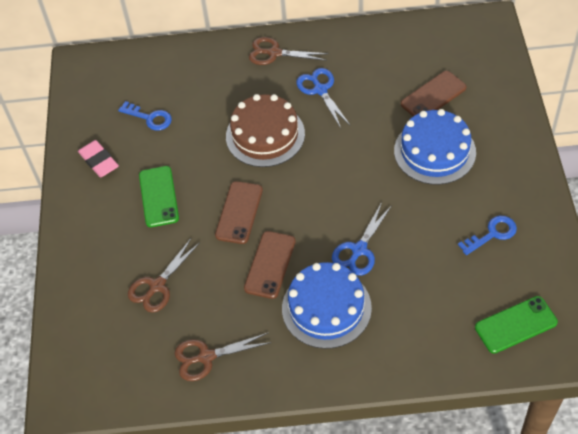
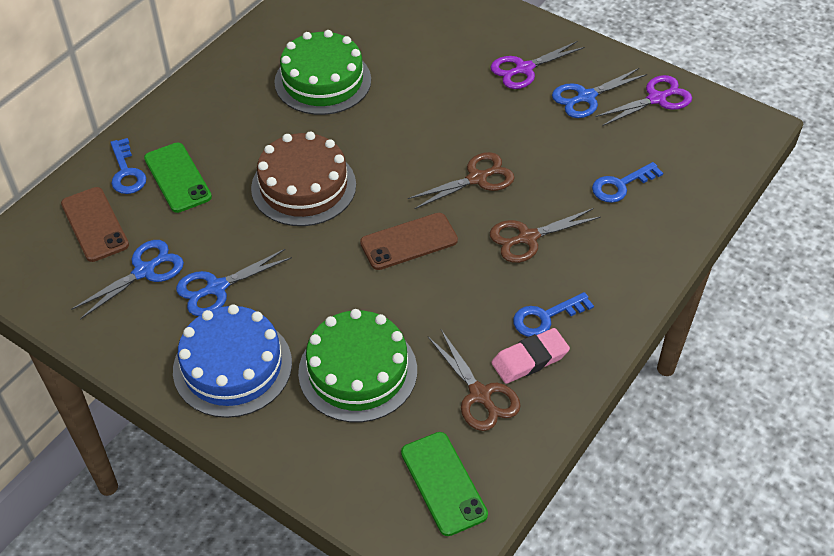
blue cake: 2 -> 1
blue key: 2 -> 3
blue scissors: 2 -> 3
brown phone: 3 -> 2
green cake: 0 -> 2
purple scissors: 0 -> 2

